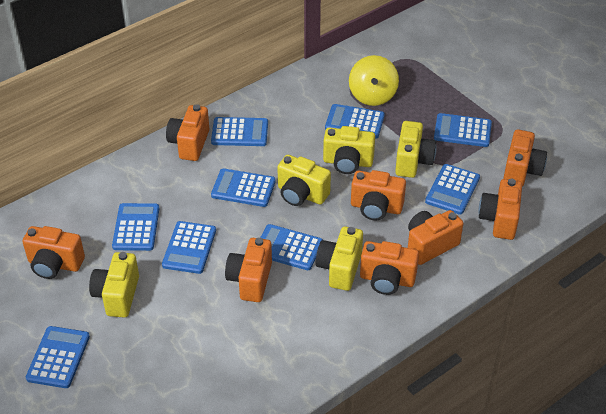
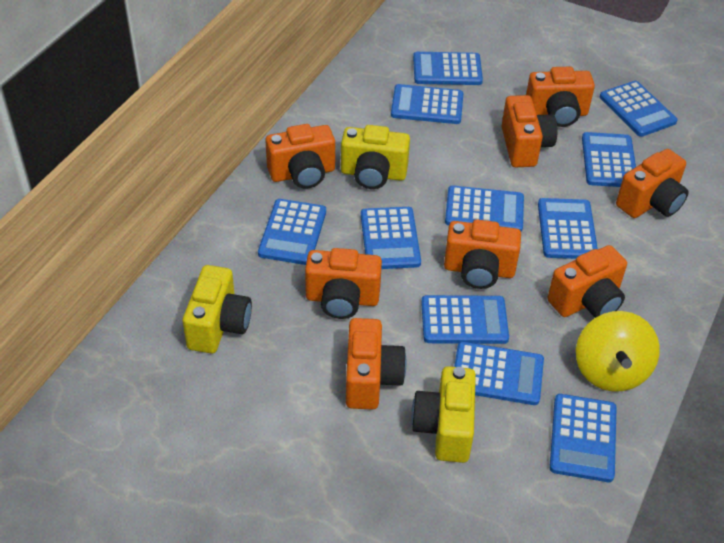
blue calculator: 9 -> 11
yellow camera: 5 -> 3

